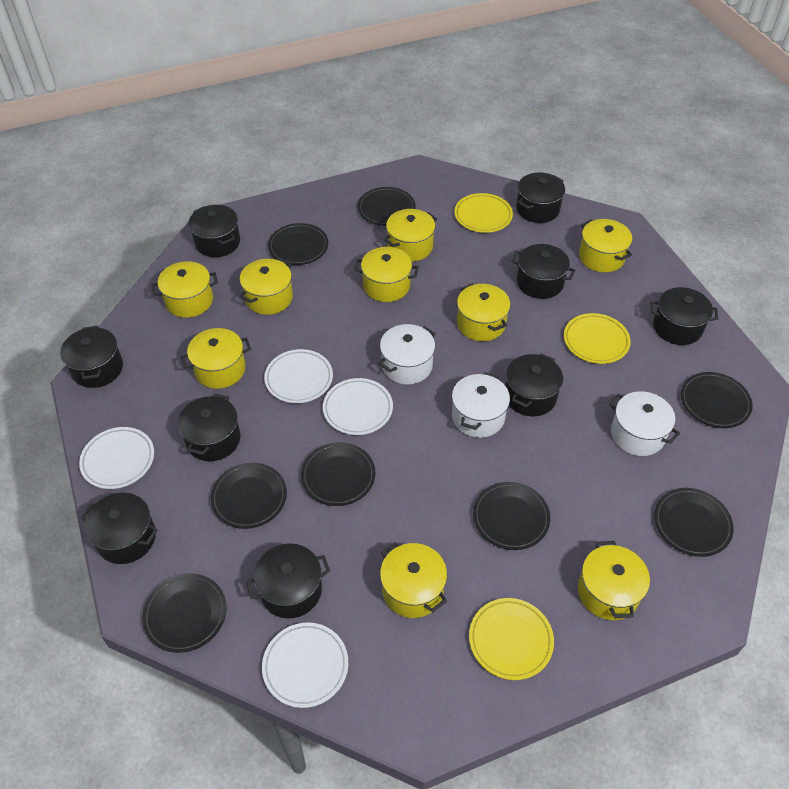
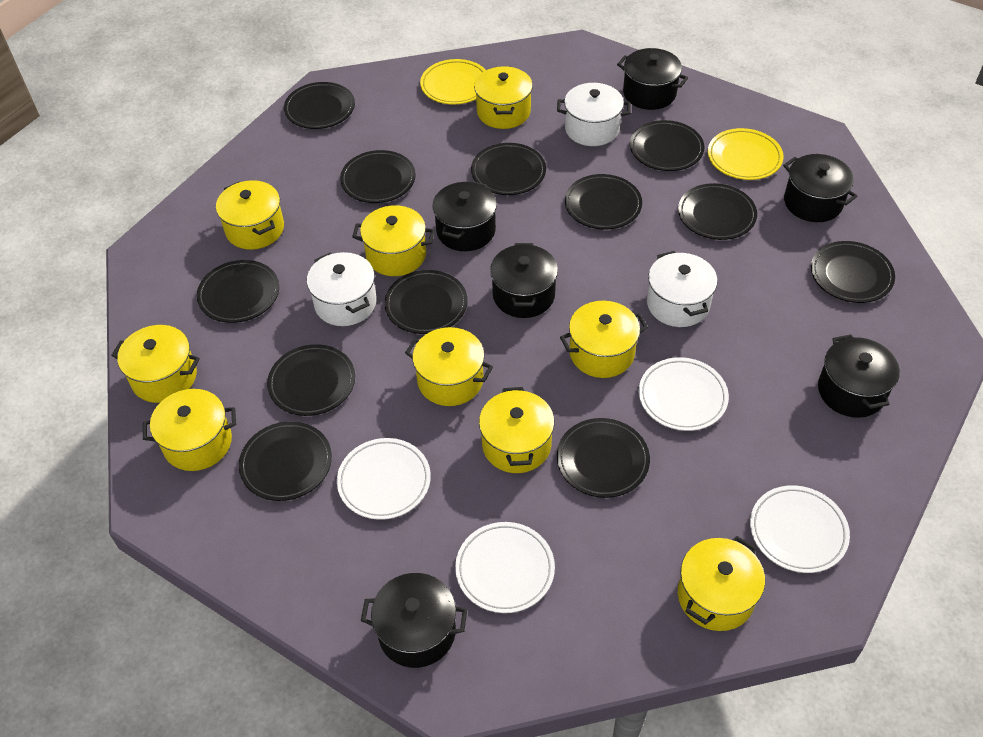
black plate: 8 -> 12
black pot: 9 -> 6
yellow plate: 3 -> 2

